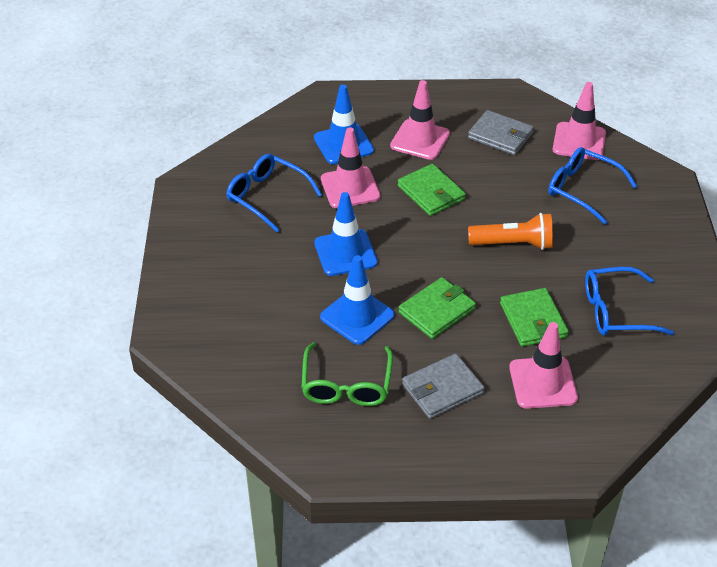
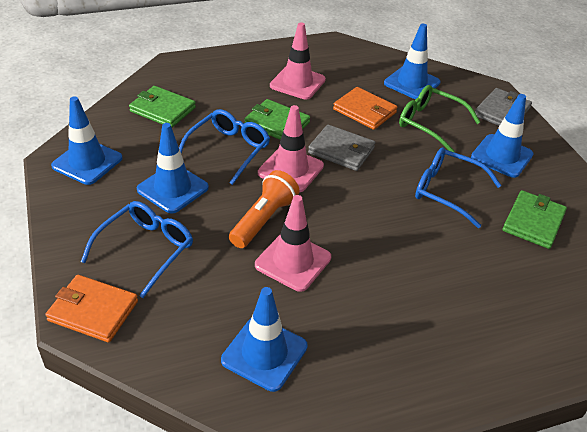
blue traffic cone: 3 -> 5
orange wallet: 0 -> 2
pink traffic cone: 4 -> 3

